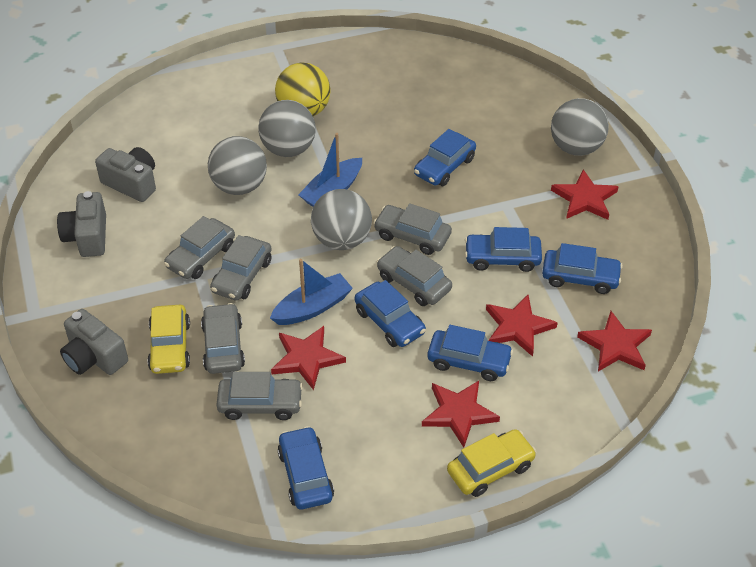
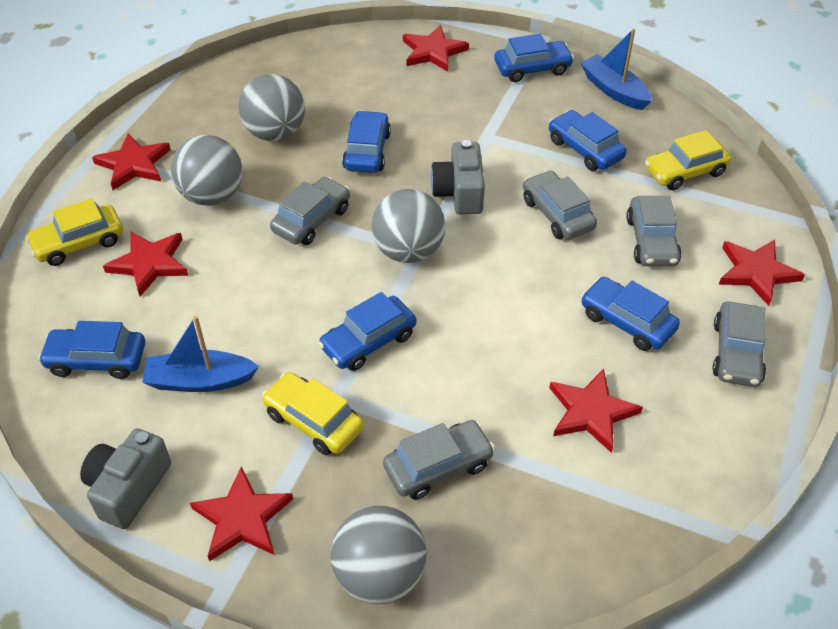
grey camera: 3 -> 2
grey car: 6 -> 5
red star: 5 -> 6
yellow ball: 1 -> 0
yellow car: 2 -> 3

